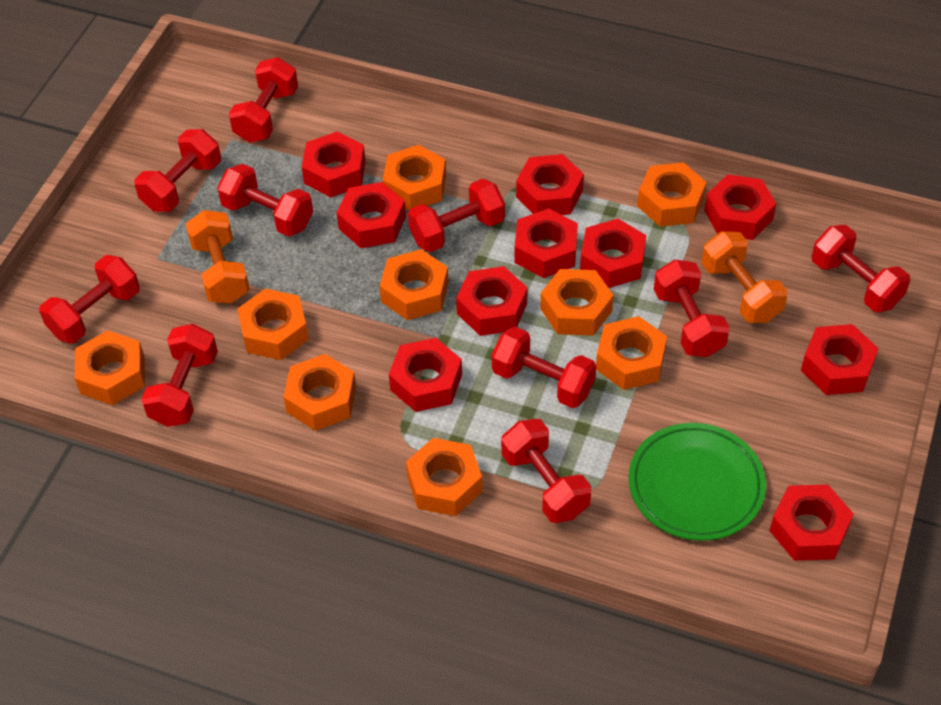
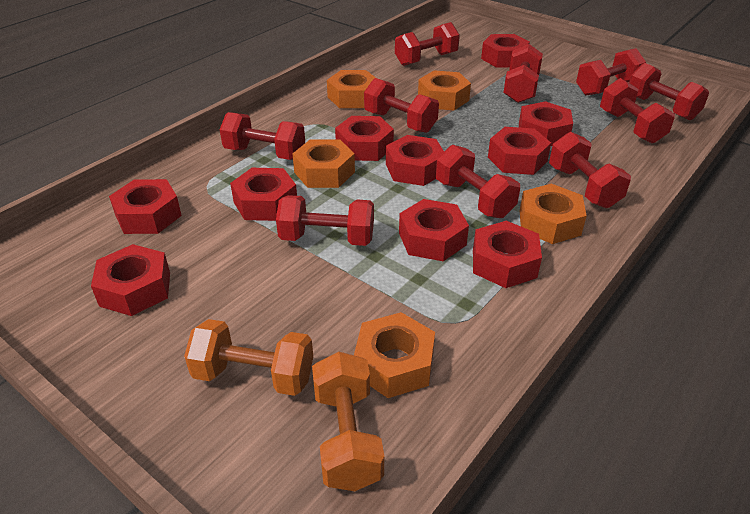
green plate: 1 -> 0
orange nut: 9 -> 5

